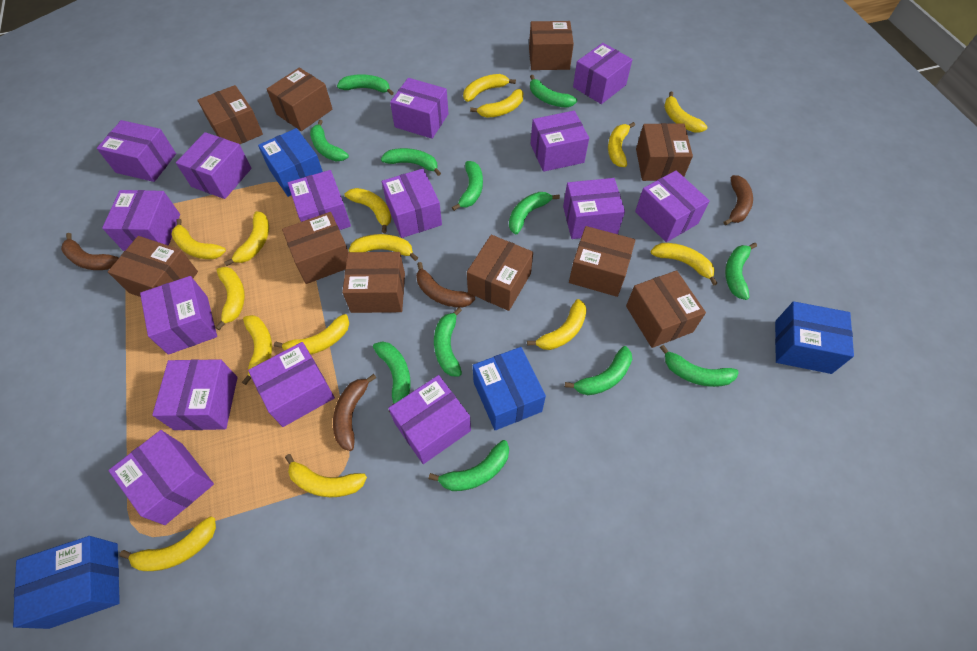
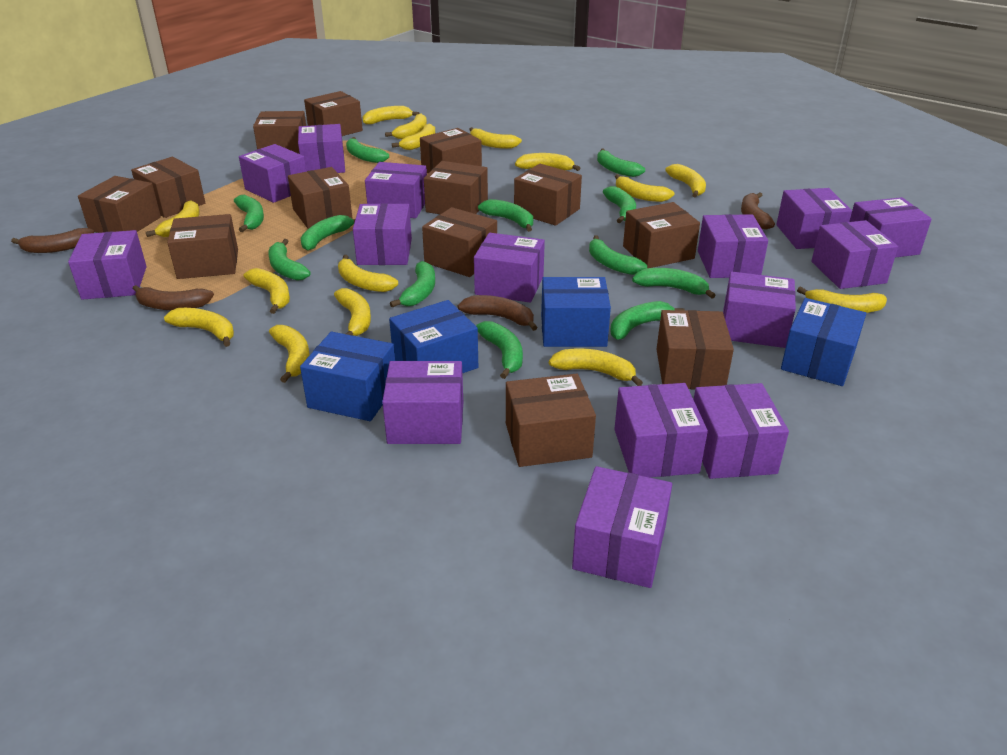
brown box: 10 -> 13

